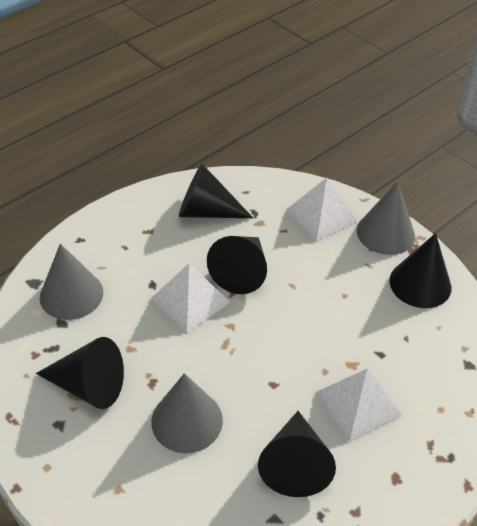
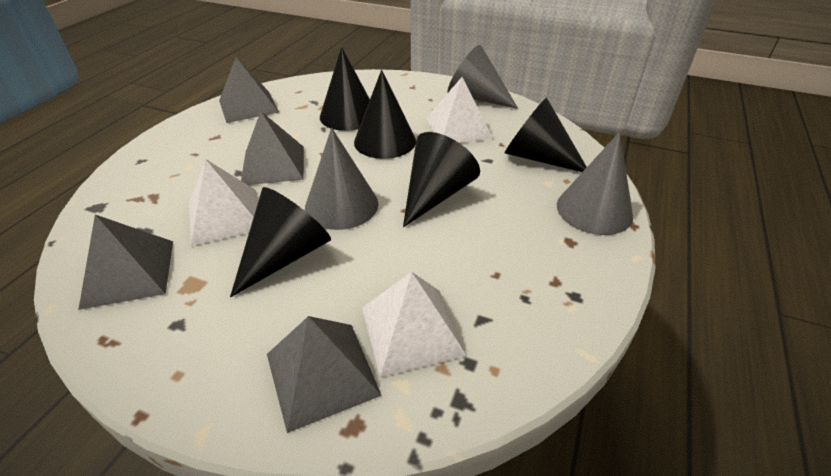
grey pyramid: 0 -> 4

